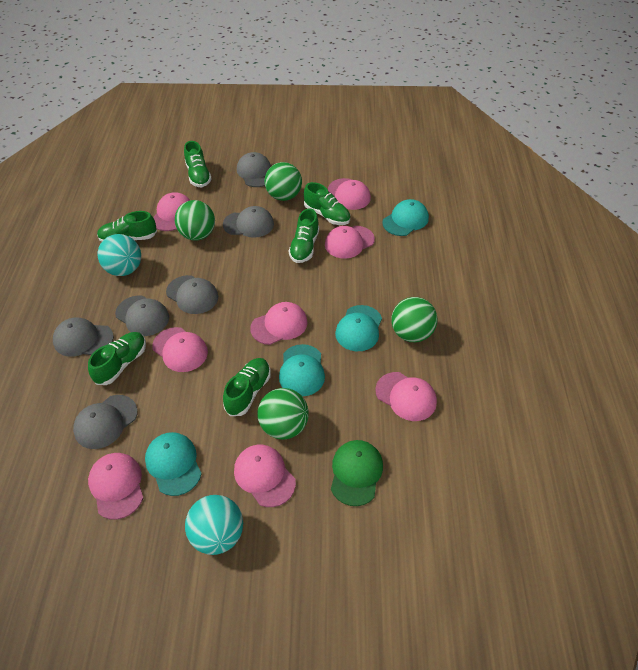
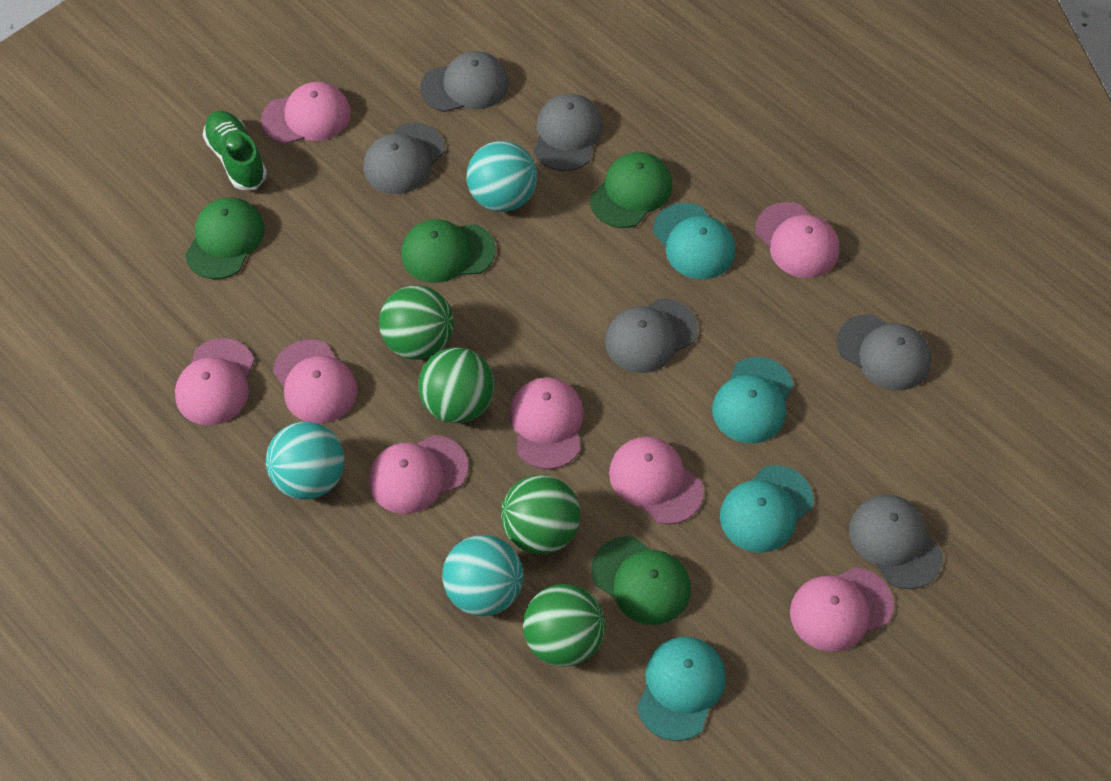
green cap: 1 -> 4
green shoe: 6 -> 1
turquoise ball: 2 -> 3

